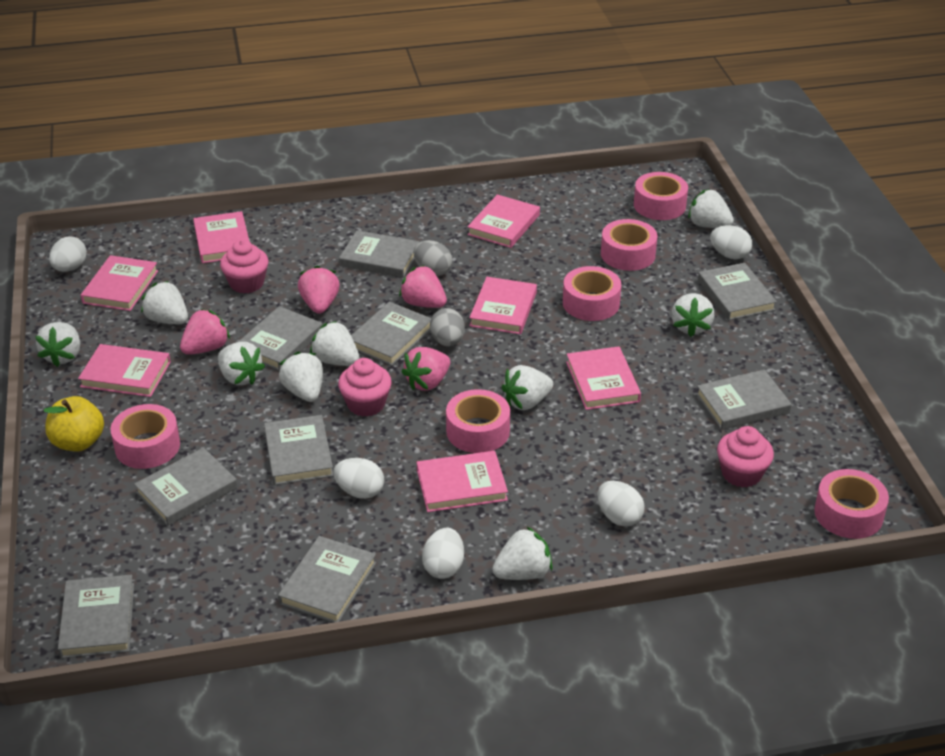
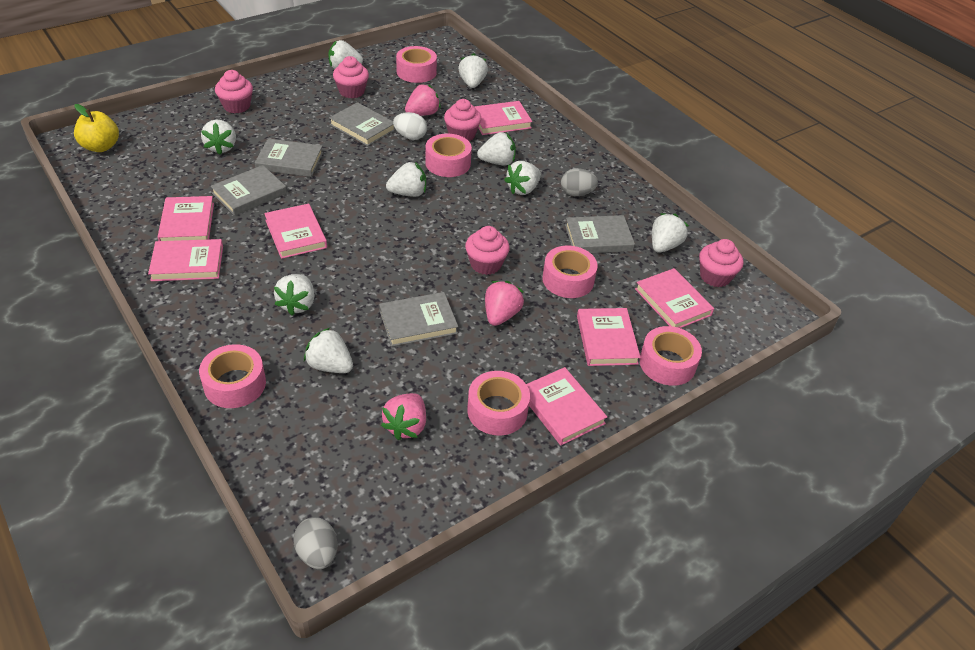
grey book: 9 -> 5
pink cupcake: 3 -> 5
pink strawberry: 4 -> 3
white egg: 5 -> 1

